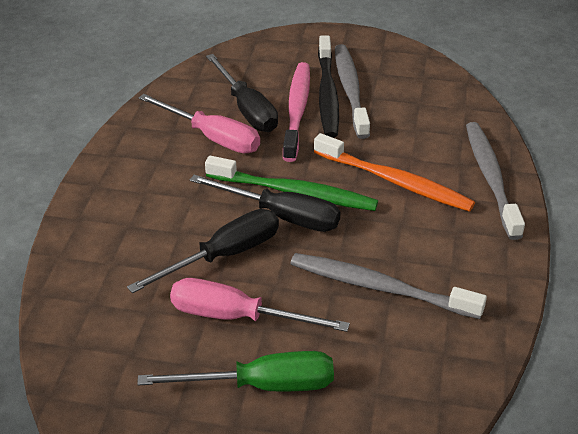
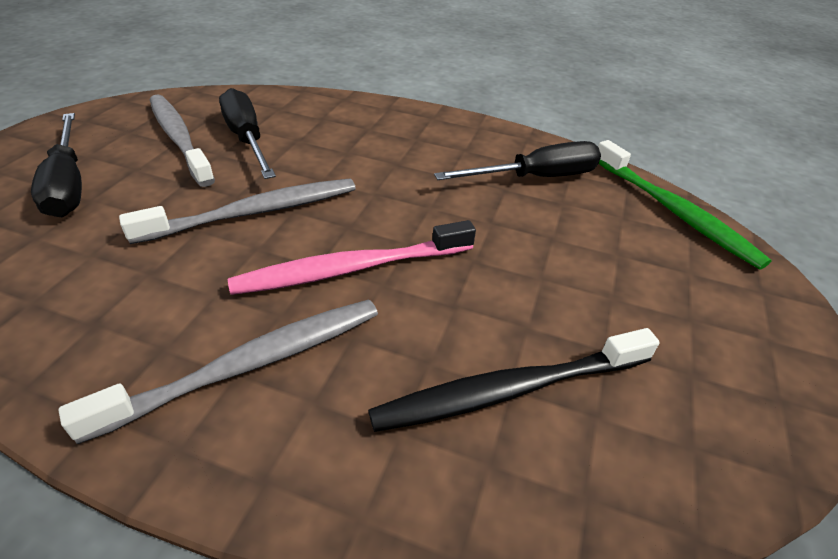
green screwdriver: 1 -> 0
orange toothbrush: 1 -> 0
pink screwdriver: 2 -> 0

